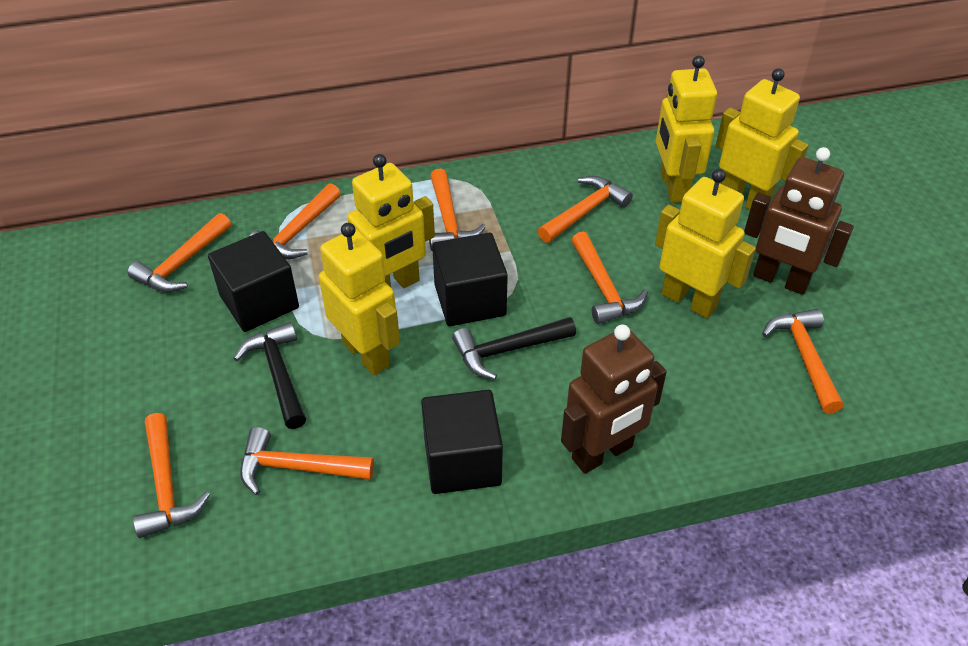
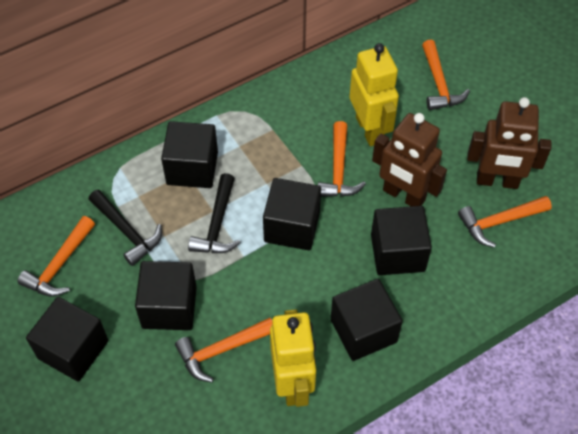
black cube: 3 -> 6
orange hammer: 8 -> 5
yellow robot: 5 -> 2

